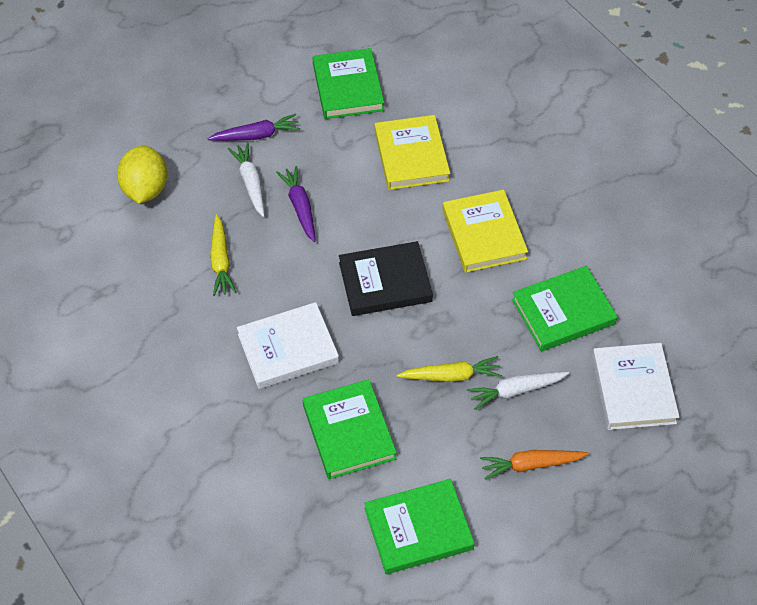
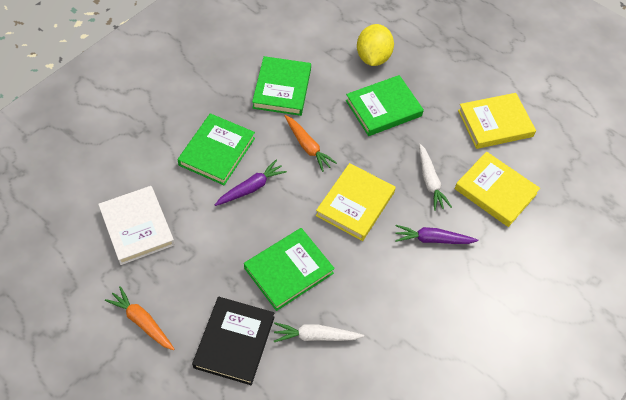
orange carrot: 1 -> 2
white book: 2 -> 1
yellow book: 2 -> 3
yellow carrot: 2 -> 0

